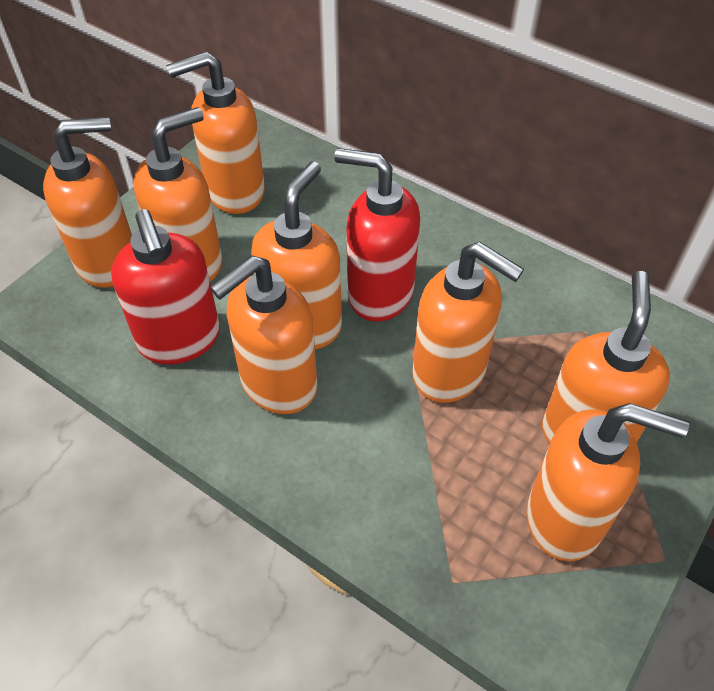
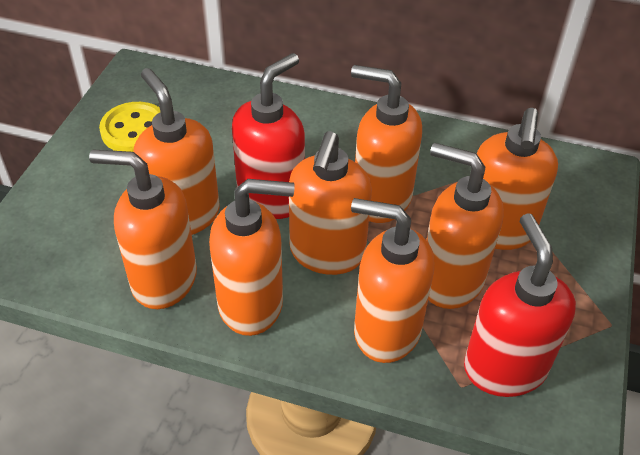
yellow button: 0 -> 1

